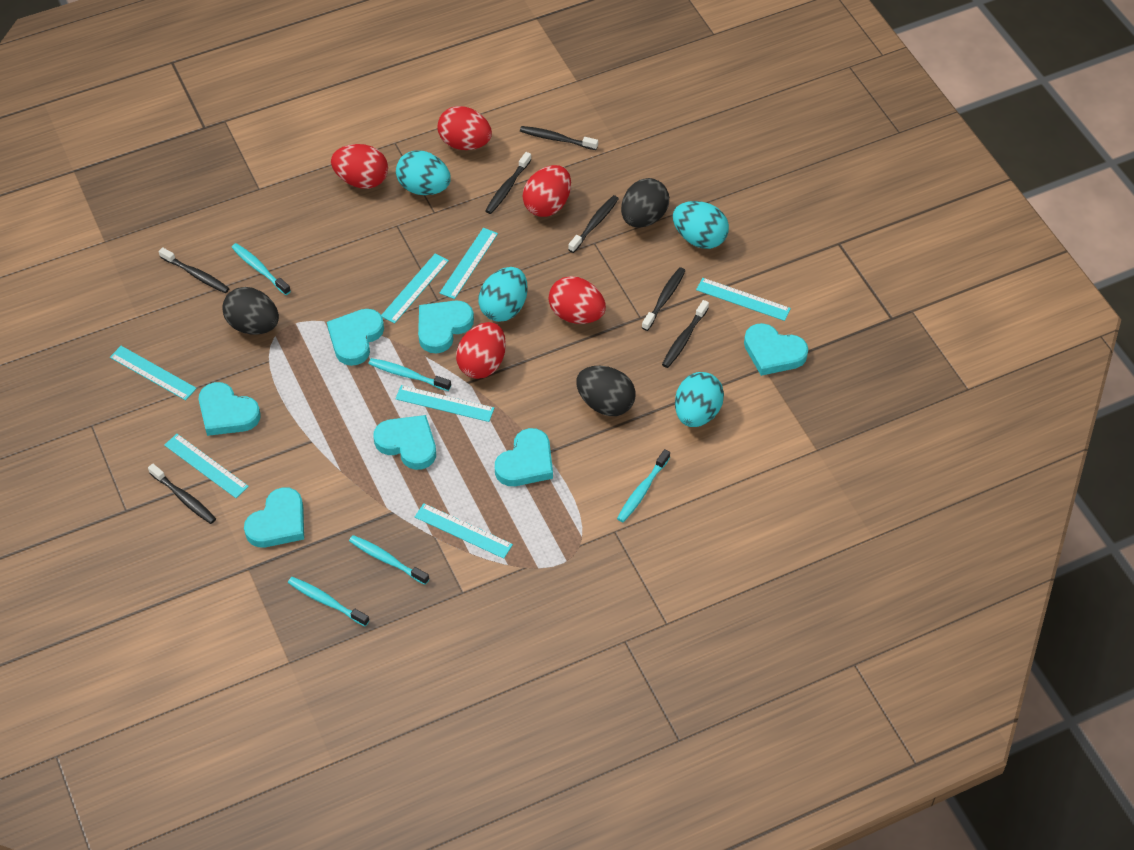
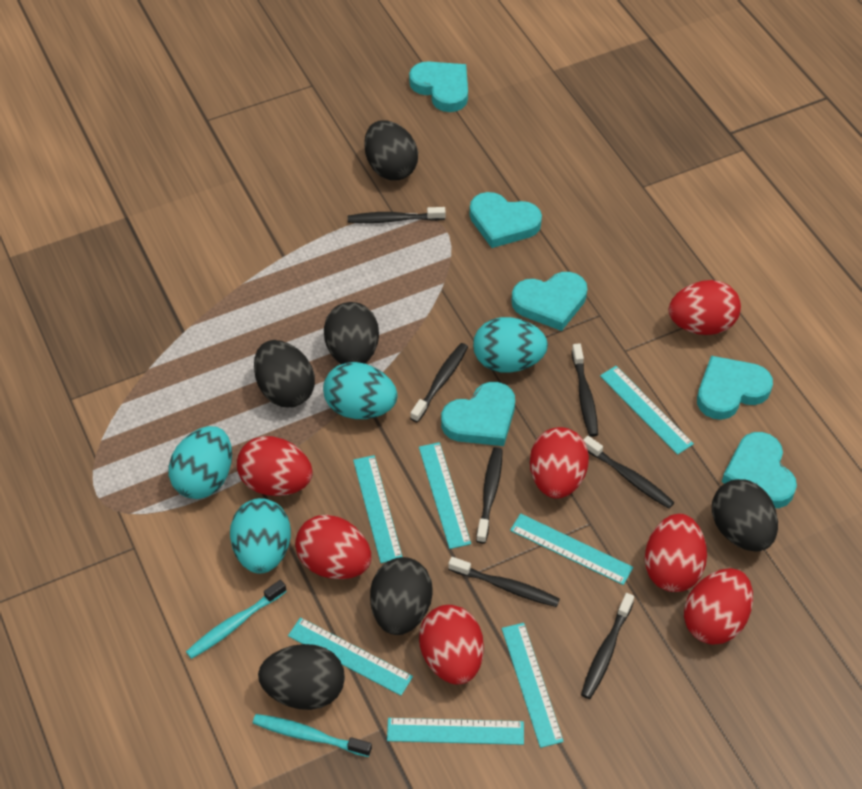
black egg: 3 -> 6
red egg: 5 -> 7
turquoise heart: 7 -> 6
turquoise toothbrush: 5 -> 2

